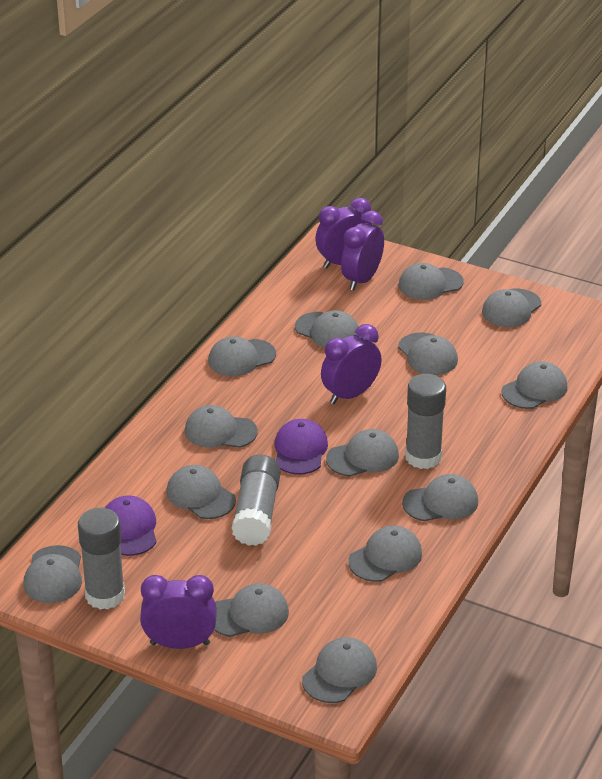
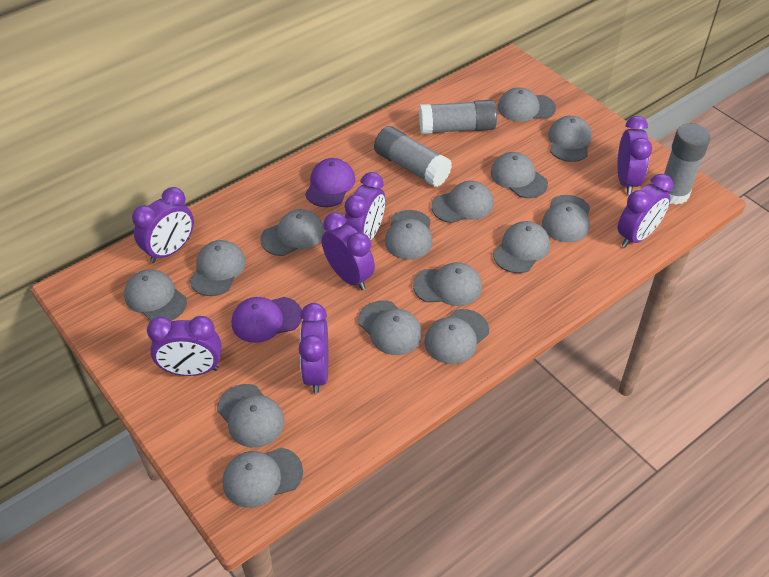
grey cap: 14 -> 15
purple clock: 4 -> 7

